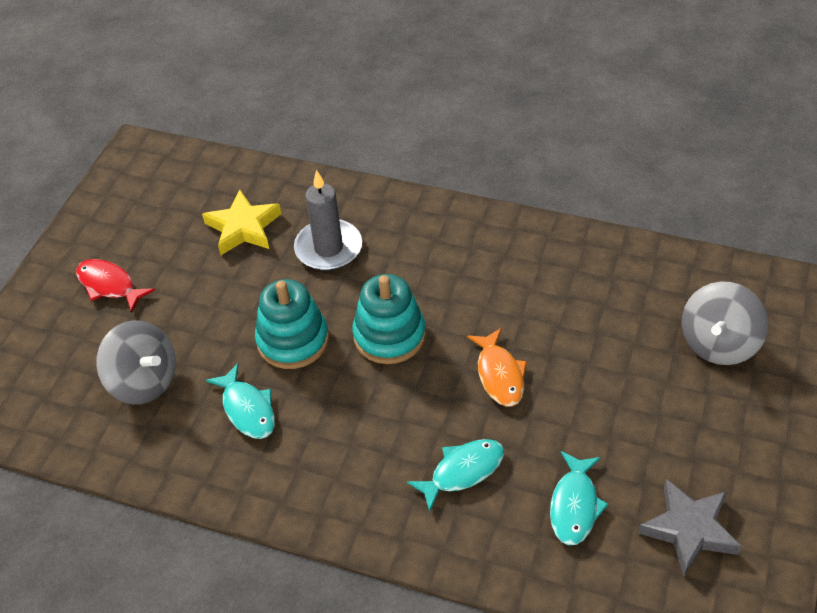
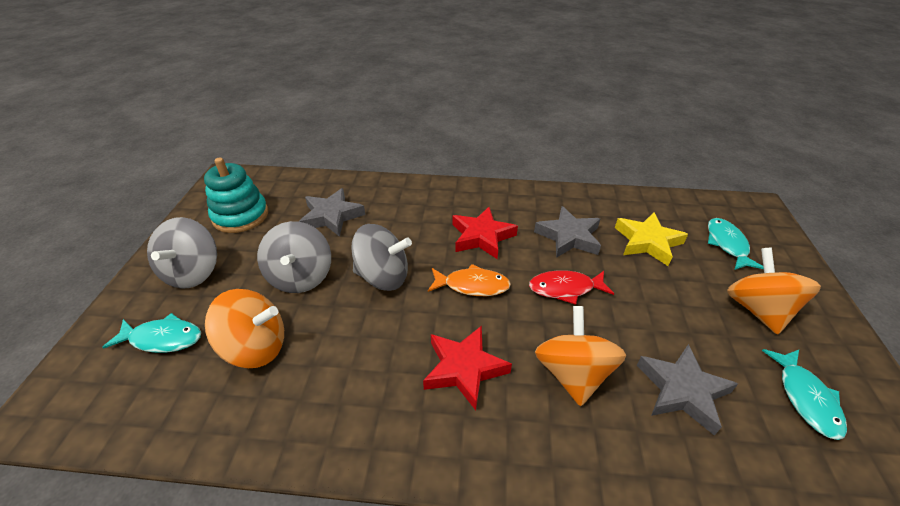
grey candle: 1 -> 0
grey spinning top: 2 -> 3
grey star: 1 -> 3
orange spinning top: 0 -> 3
red star: 0 -> 2
turquoise stacking toy: 2 -> 1

